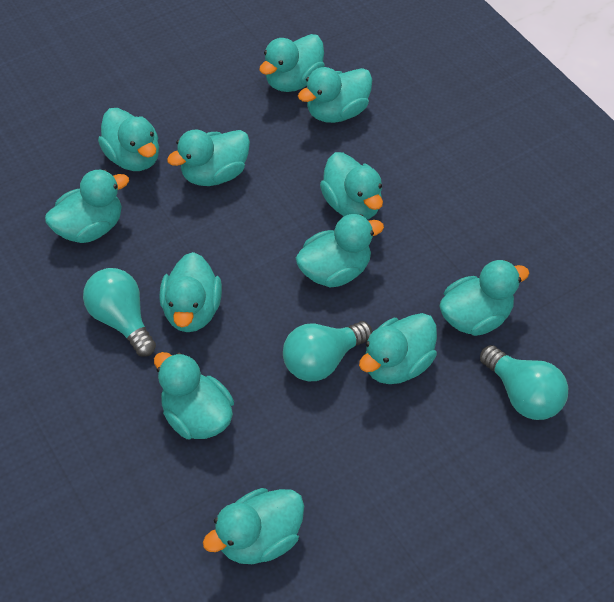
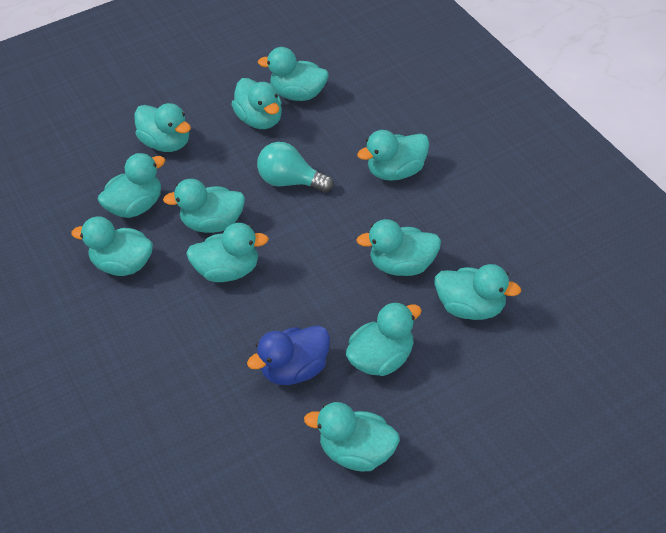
blue duck: 0 -> 1
turquoise light bulb: 3 -> 1

